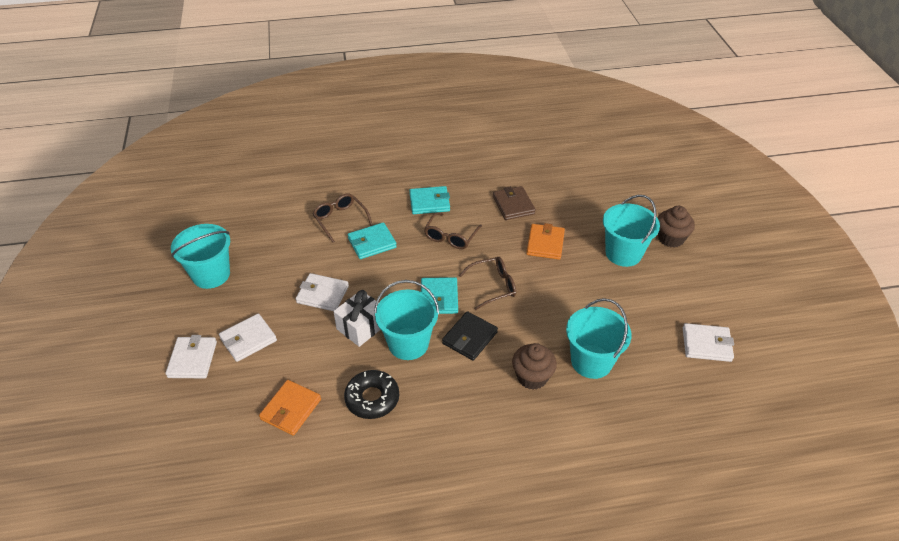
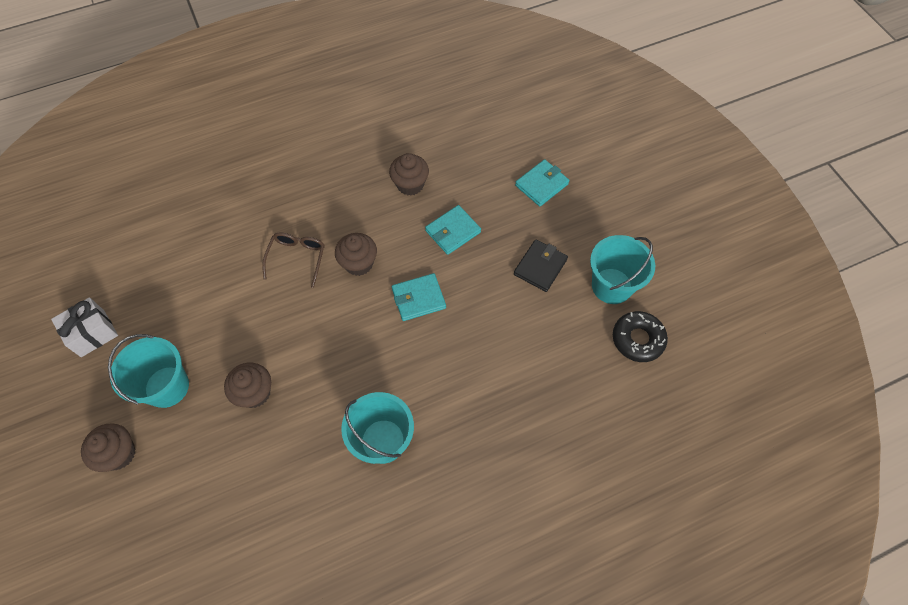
brown cupcake: 2 -> 4
brown glasses: 3 -> 1
brown wallet: 1 -> 0
orange wallet: 2 -> 0
turquoise bucket: 4 -> 3
white wallet: 4 -> 0

